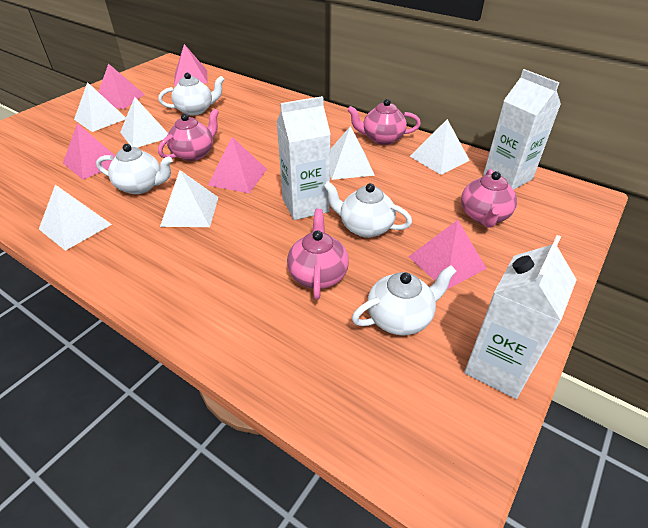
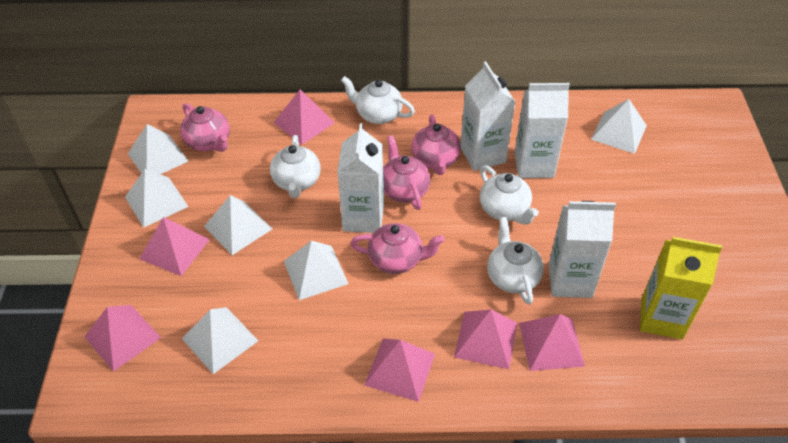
pink pyramid: 5 -> 6
white carton: 3 -> 4
yellow carton: 0 -> 1

